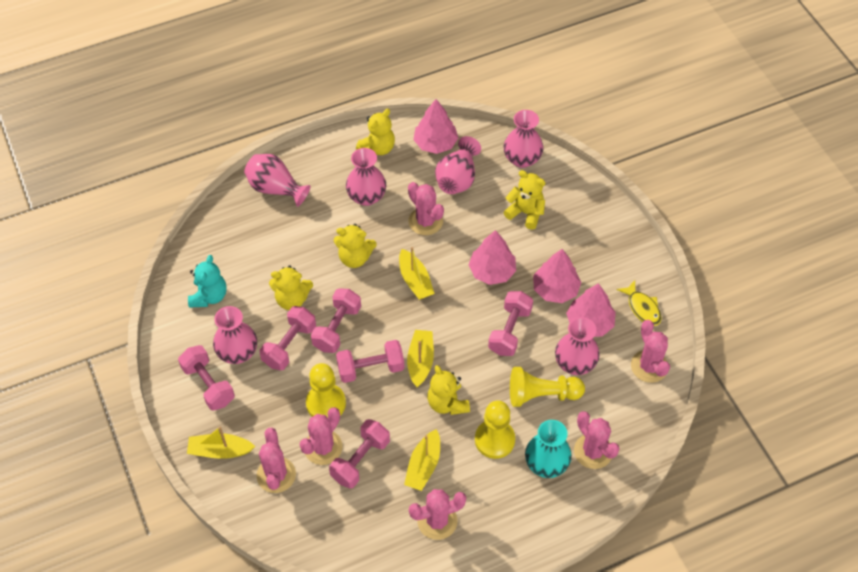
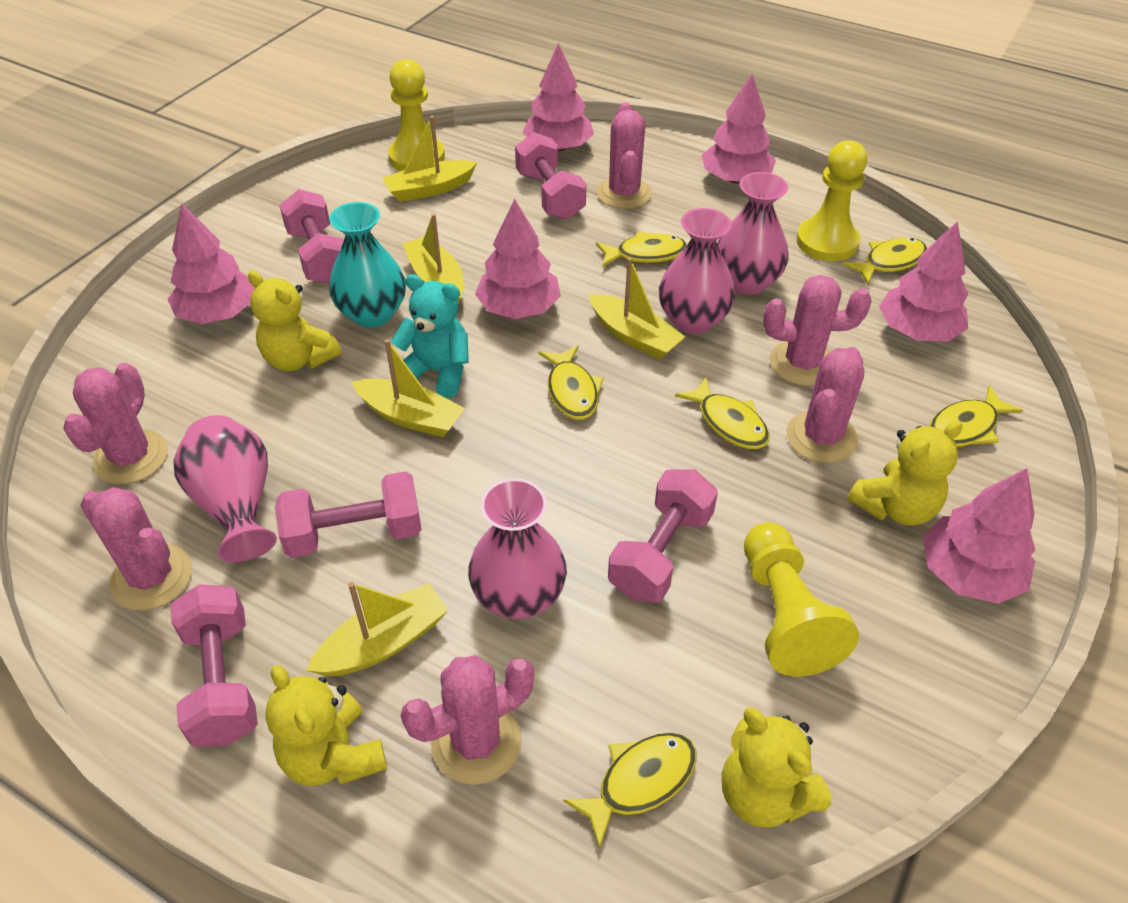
pink dumbbell: 6 -> 5
pink tree: 4 -> 6
pink vase: 6 -> 4
yellow boat: 4 -> 5
yellow fish: 1 -> 6
yellow teddy bear: 5 -> 4

